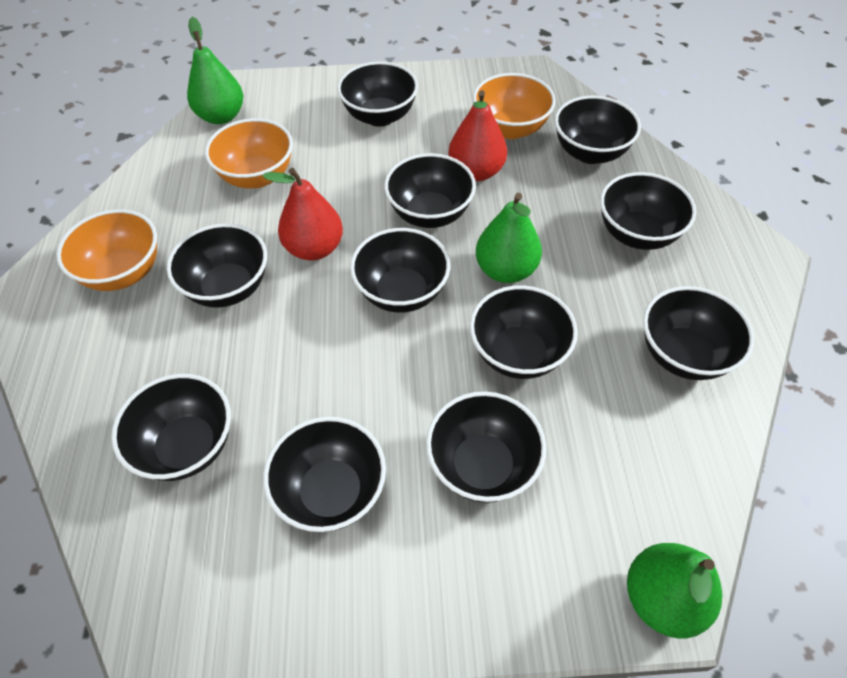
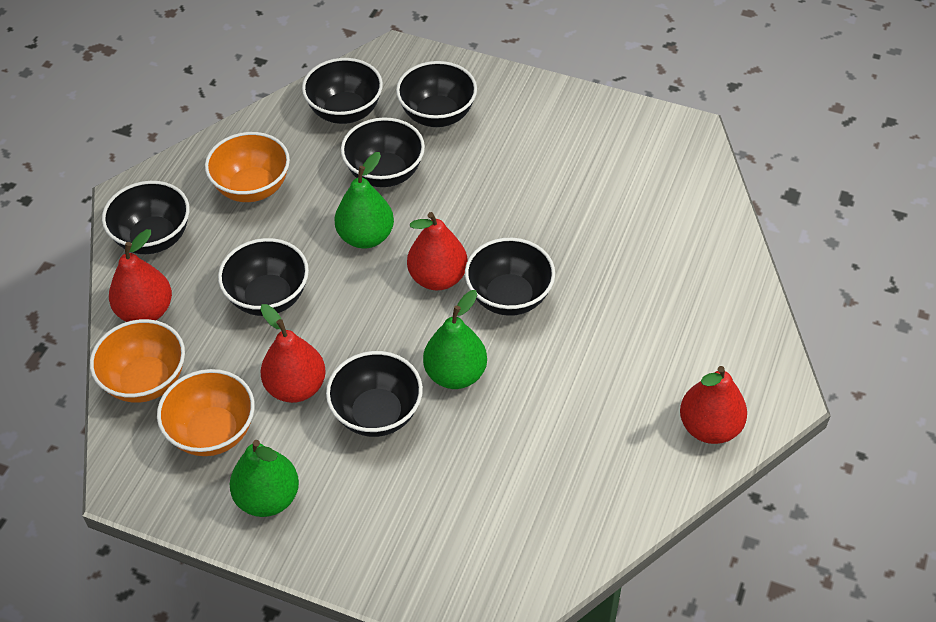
black bowl: 11 -> 7
red pear: 2 -> 4

